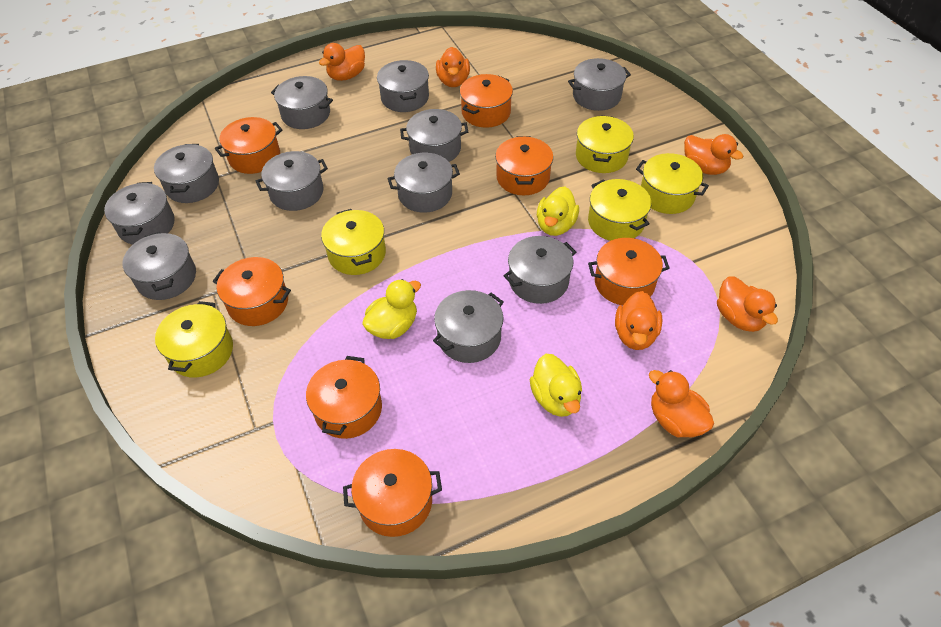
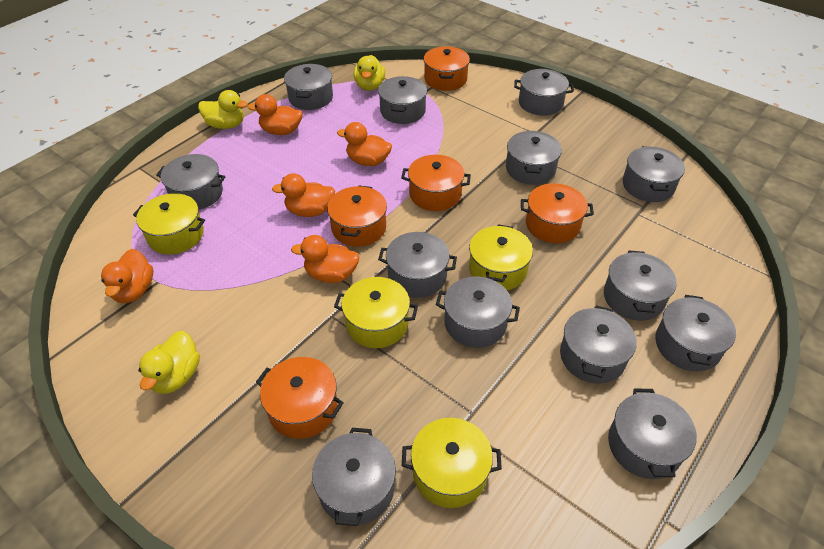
grey pot: 11 -> 13
orange duck: 6 -> 5
orange pot: 7 -> 5
yellow pot: 5 -> 4

